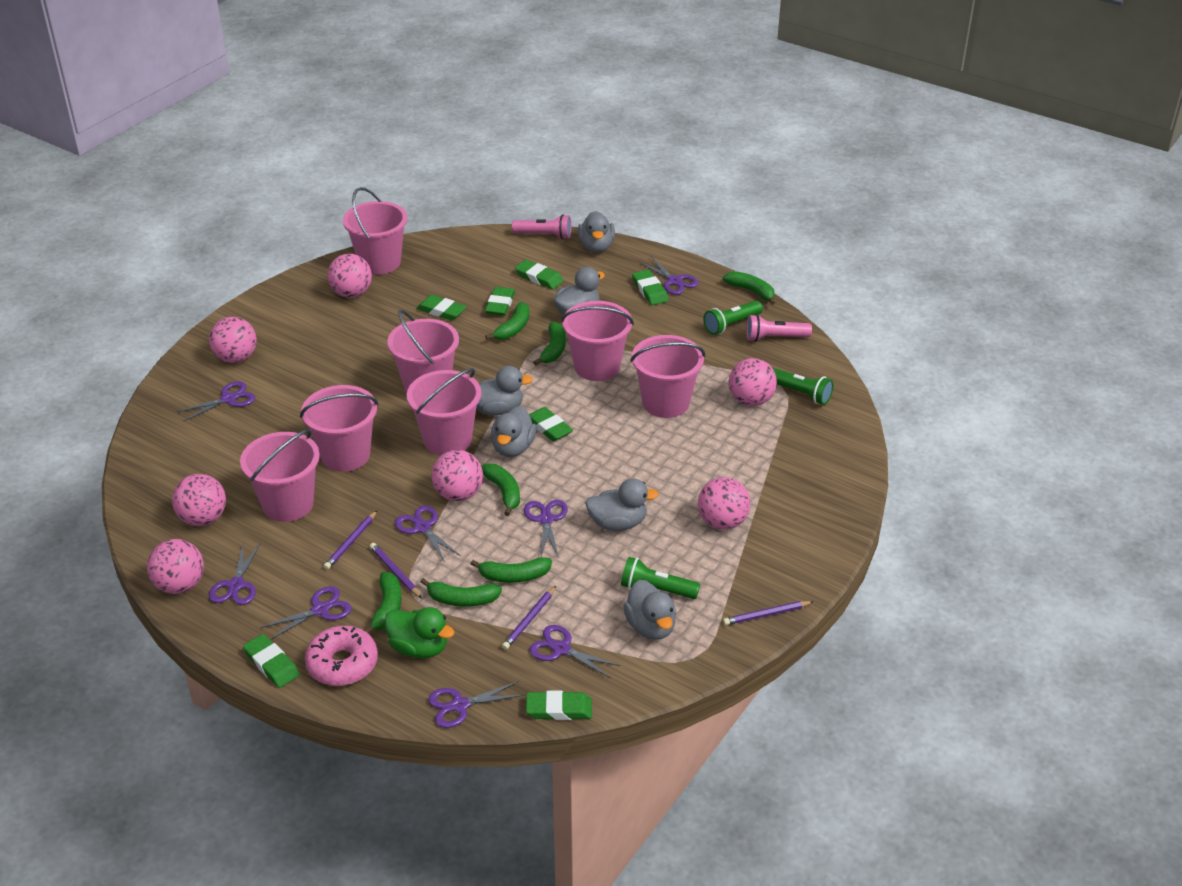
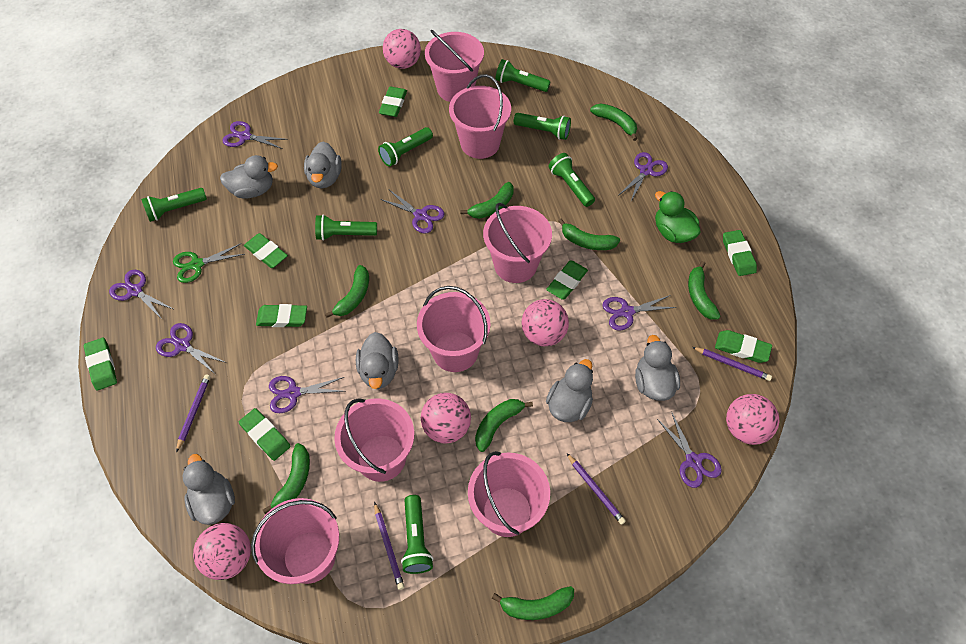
green banana: 7 -> 8
green eraser: 7 -> 8
green flashlight: 3 -> 7
green scissors: 0 -> 1
pink ball: 7 -> 5
pink donut: 1 -> 0
pink flashlight: 2 -> 0

